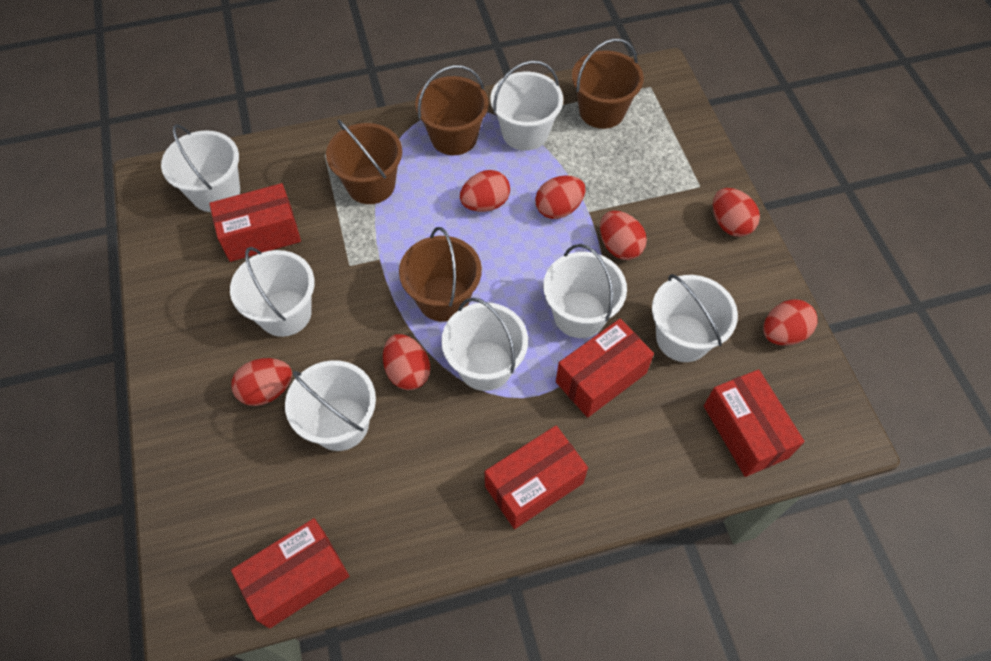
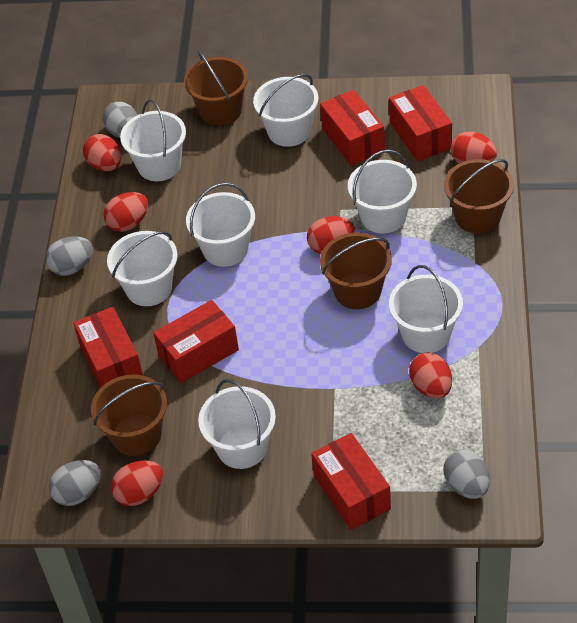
grey egg: 0 -> 4
red egg: 7 -> 6

